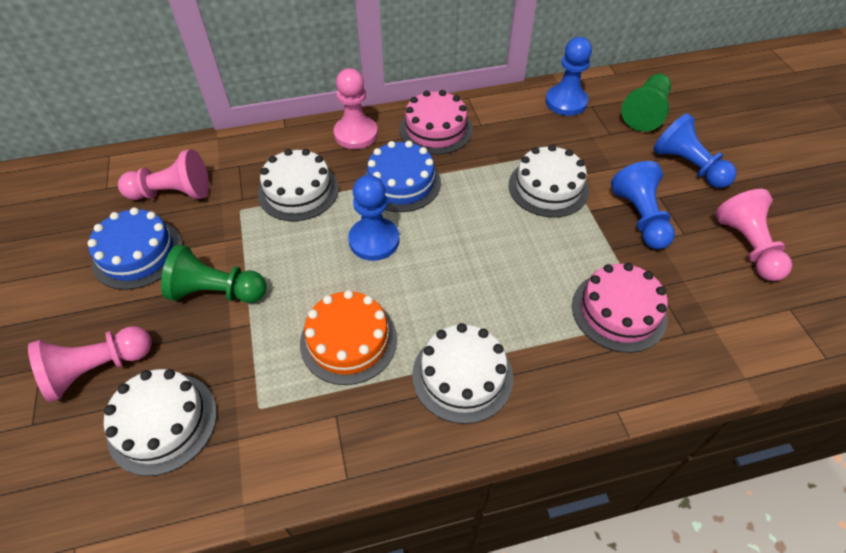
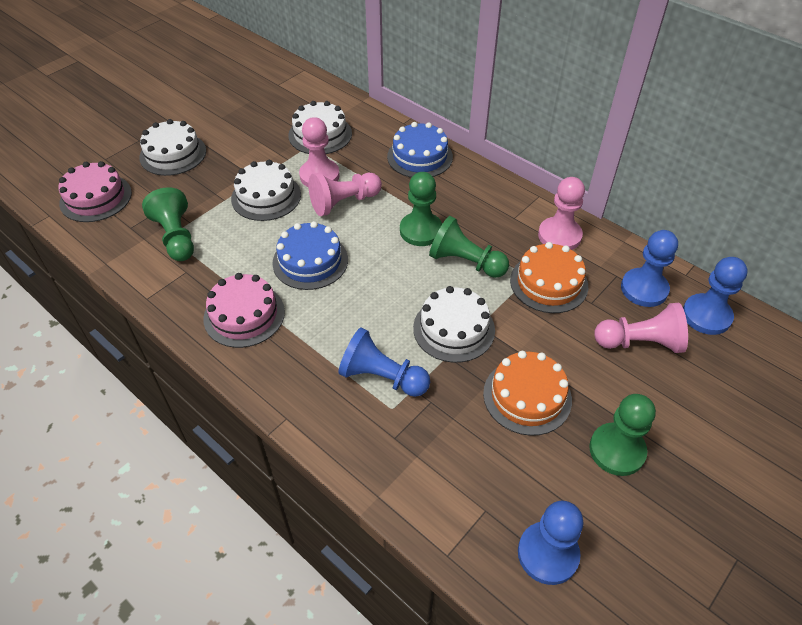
green pawn: 2 -> 4
orange cake: 1 -> 2

